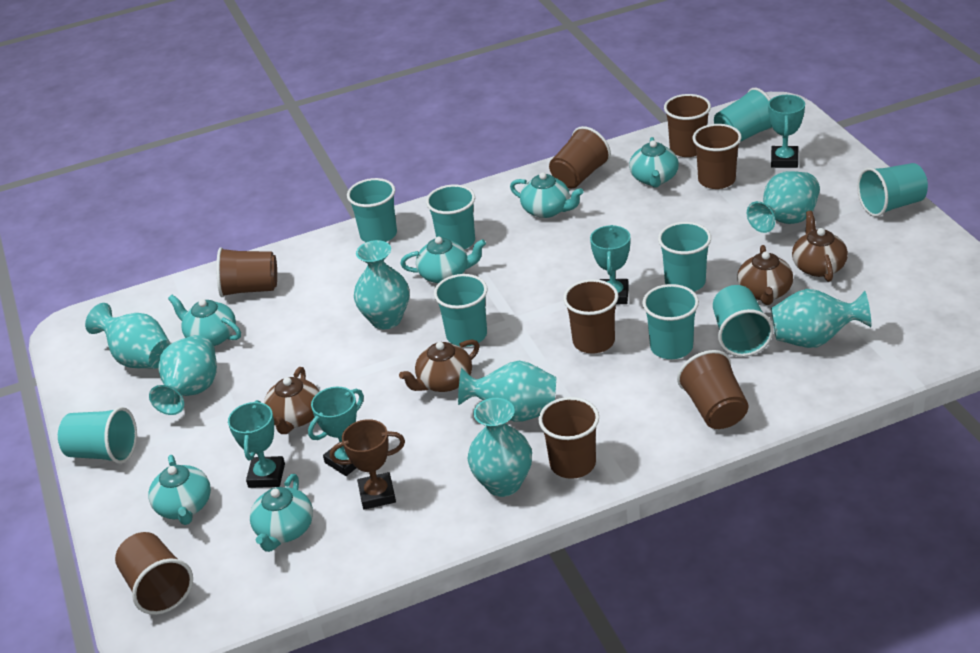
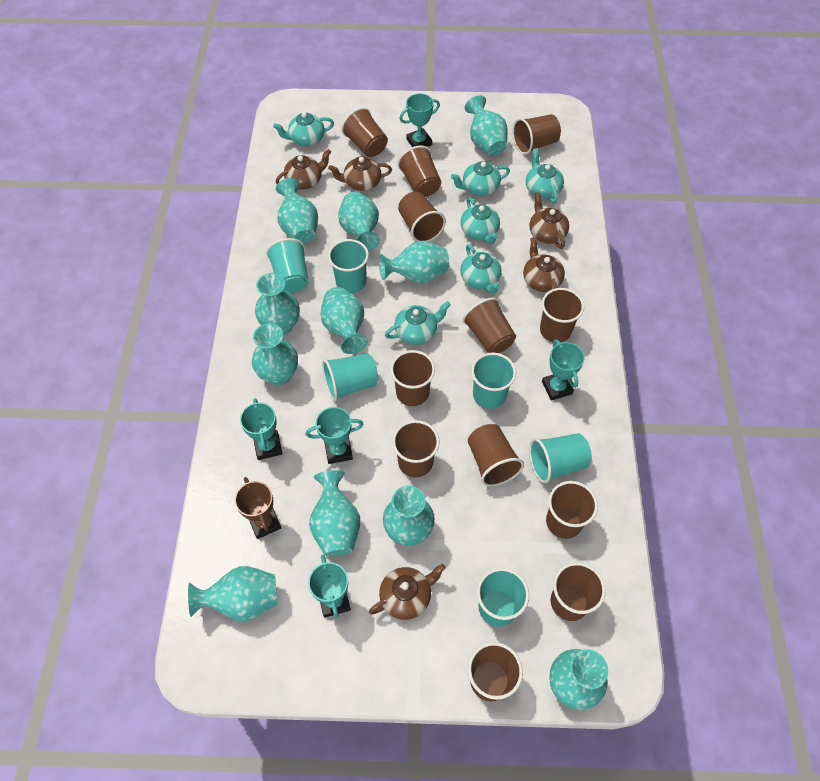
brown cup: 8 -> 12
brown teapot: 4 -> 5
turquoise cup: 9 -> 6
turquoise trophy: 4 -> 5
turquoise vase: 7 -> 11

